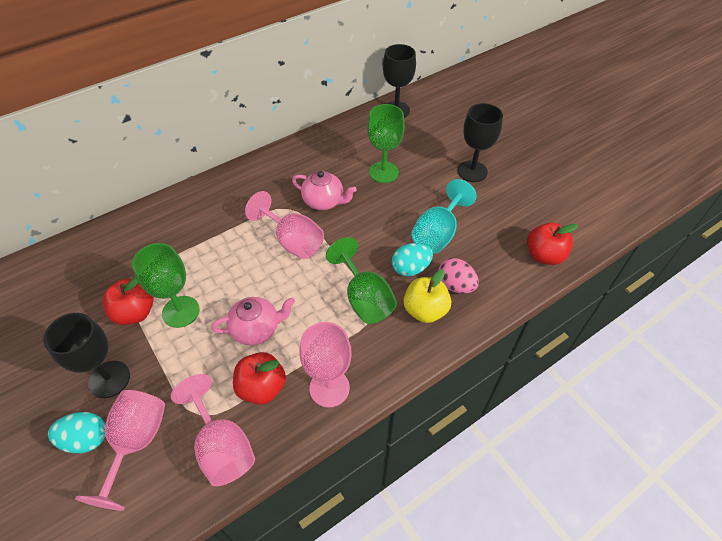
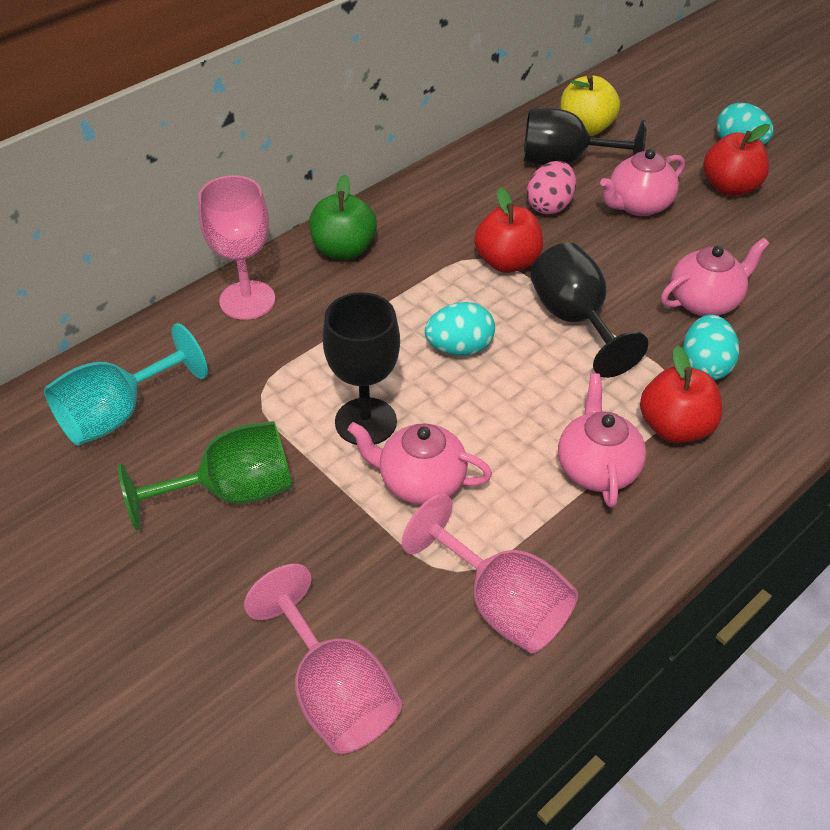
green apple: 0 -> 1
green goblet: 3 -> 1
pink goblet: 4 -> 3
pink teapot: 2 -> 4
turquoise egg: 2 -> 3

